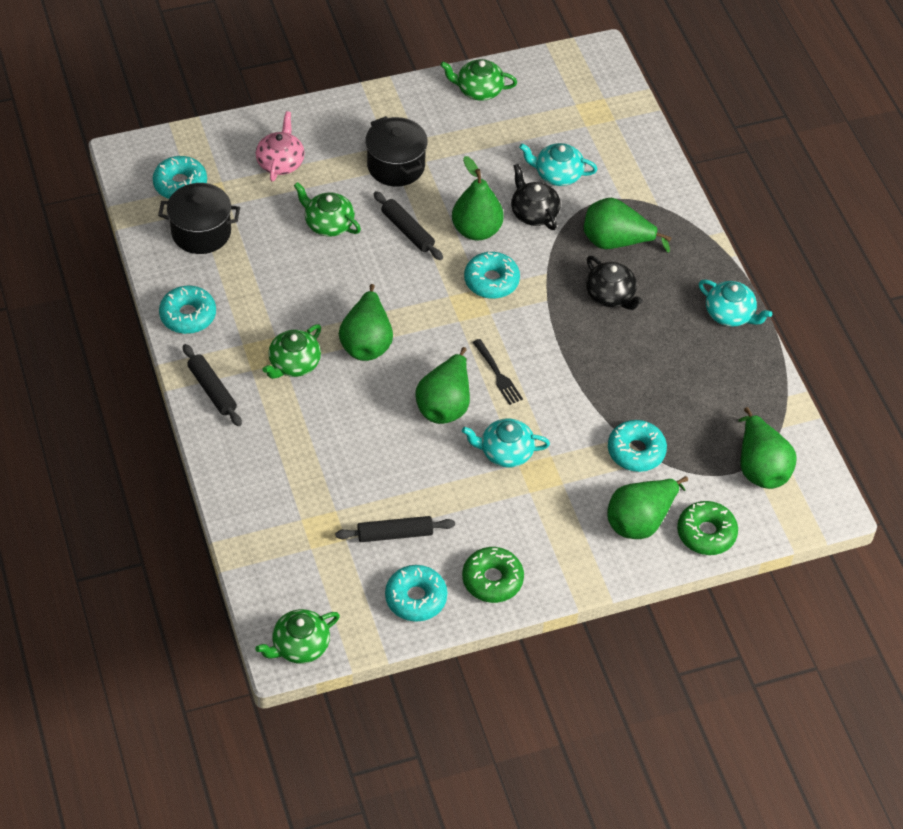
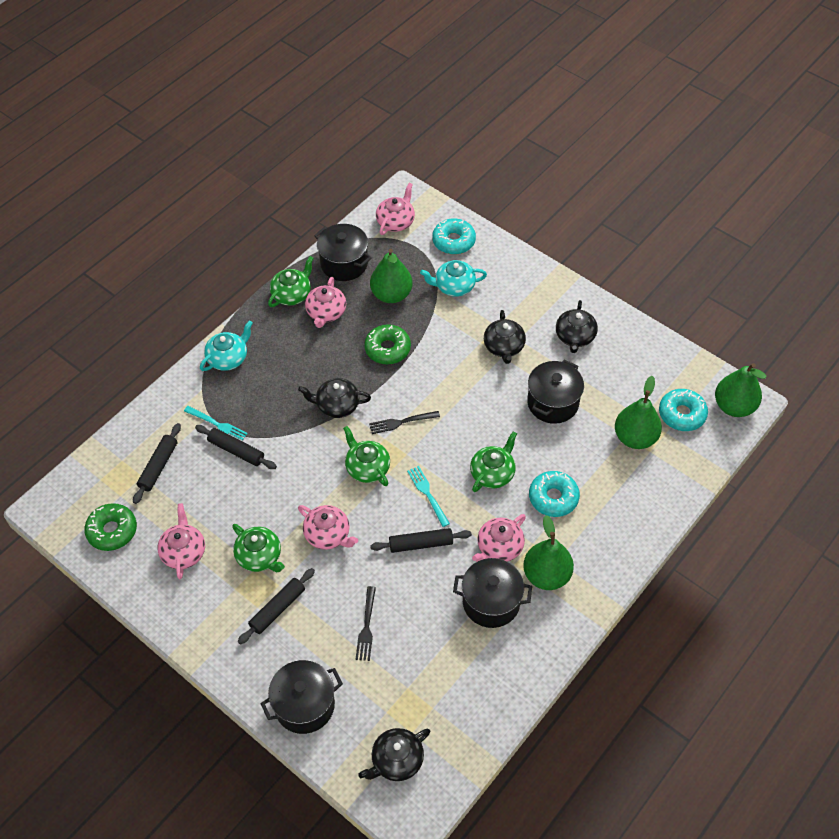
black fork: 1 -> 2
black pot: 2 -> 4
black rolling pin: 3 -> 4
black teapot: 2 -> 4
green pear: 6 -> 4
pink teapot: 1 -> 5
turquoise donut: 5 -> 3
turquoise fork: 0 -> 2
turquoise teapot: 3 -> 2

